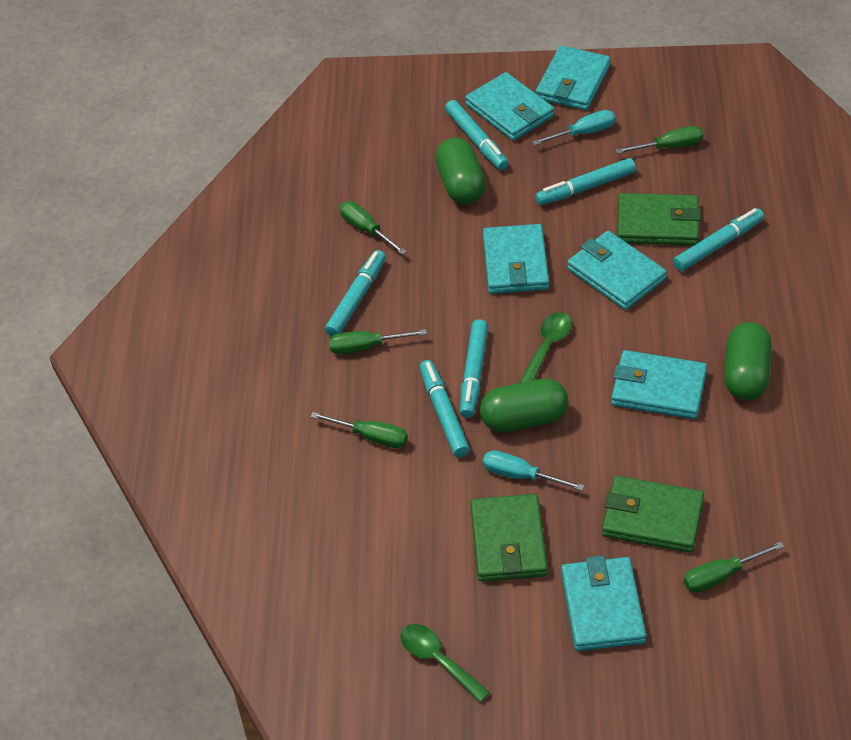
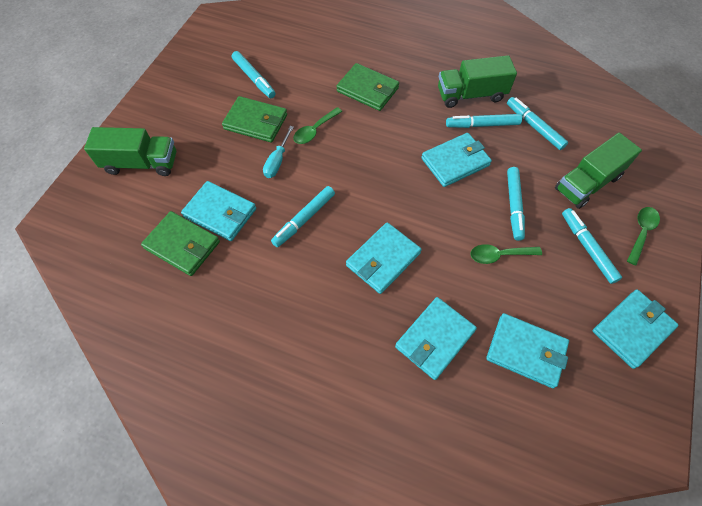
green capsule: 3 -> 0
green screwdriver: 5 -> 0
green spoon: 2 -> 3
green truck: 0 -> 3
turquoise screwdriver: 2 -> 1

